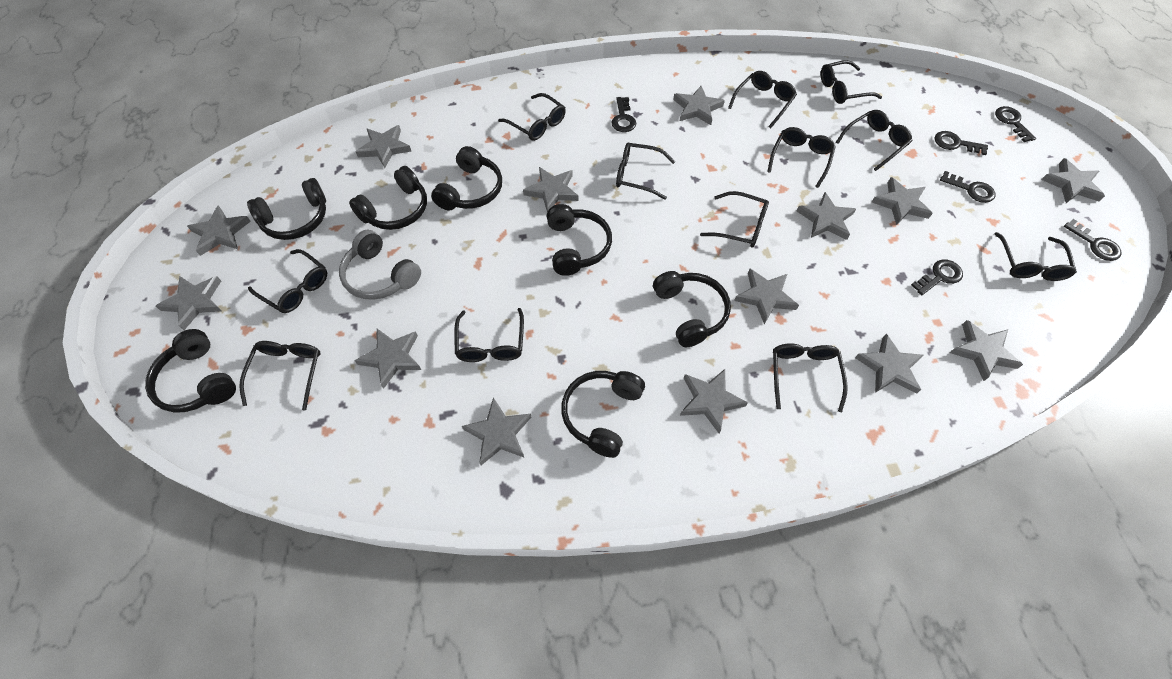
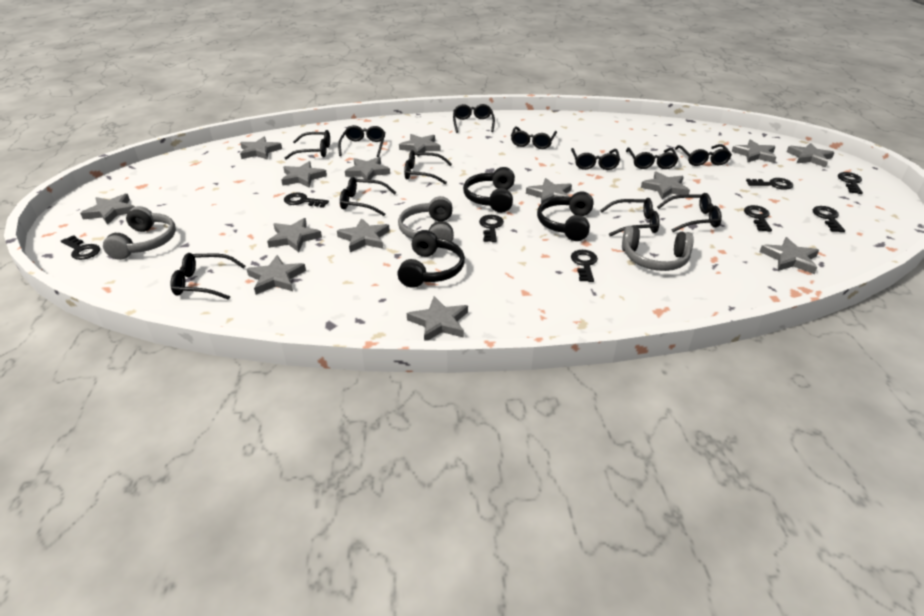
black headphones: 7 -> 3
black key: 6 -> 8
grey headphones: 1 -> 3

